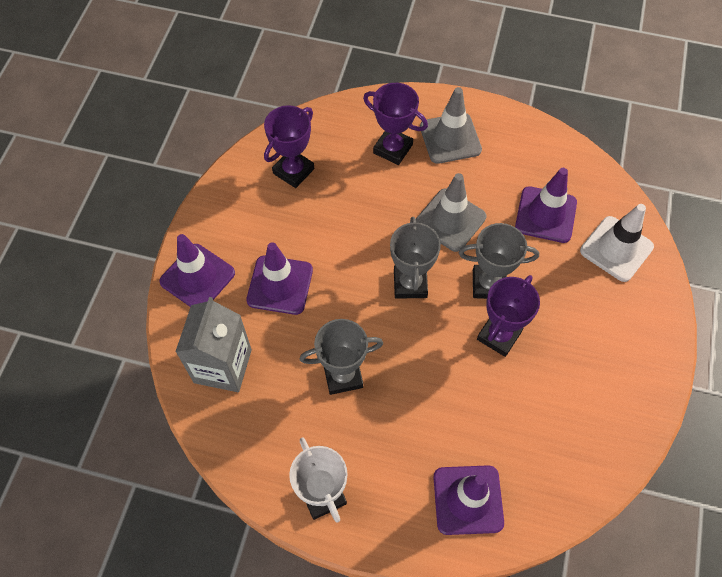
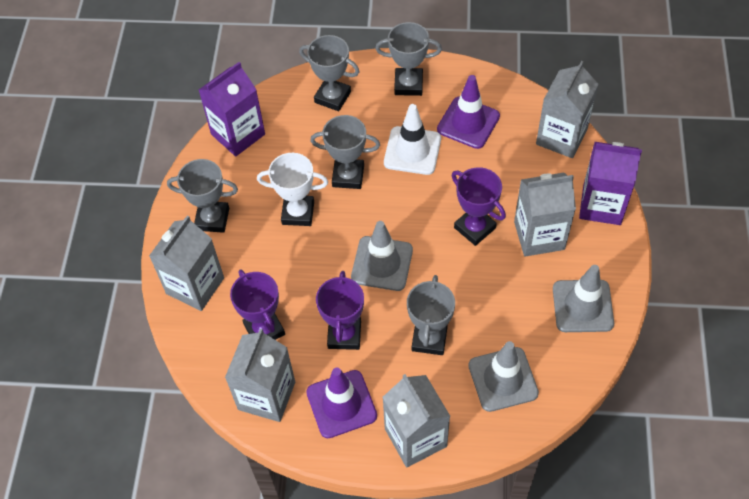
grey carton: 1 -> 5
grey traffic cone: 2 -> 3
grey trophy: 3 -> 5
purple carton: 0 -> 2
purple traffic cone: 4 -> 2

